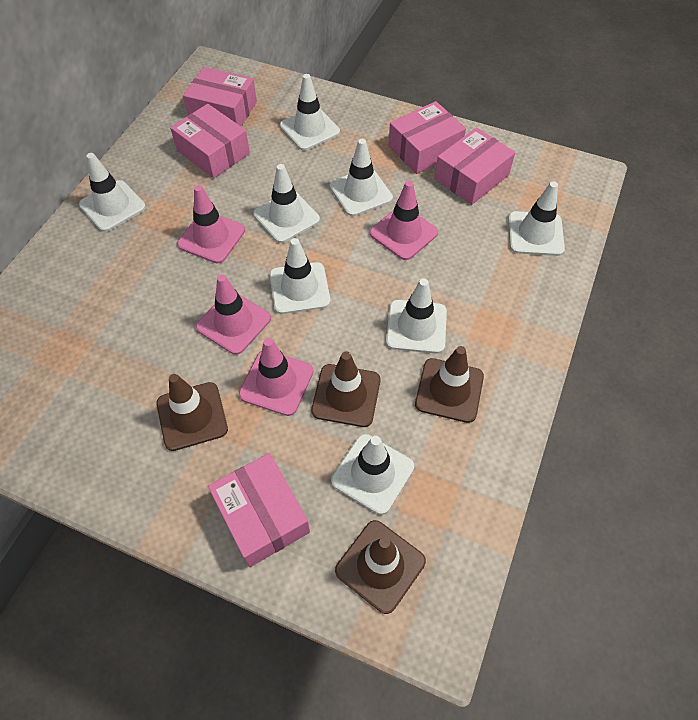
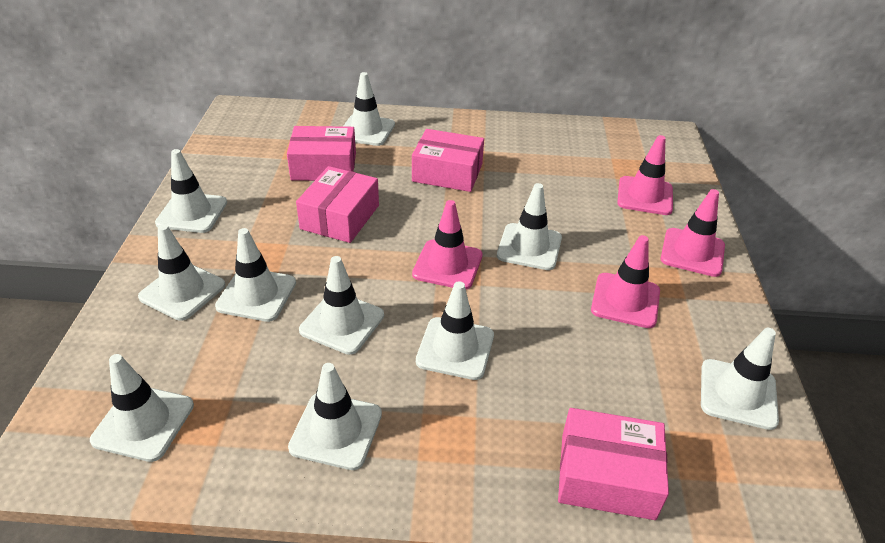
brown traffic cone: 4 -> 0
pink box: 5 -> 4
white traffic cone: 8 -> 10

